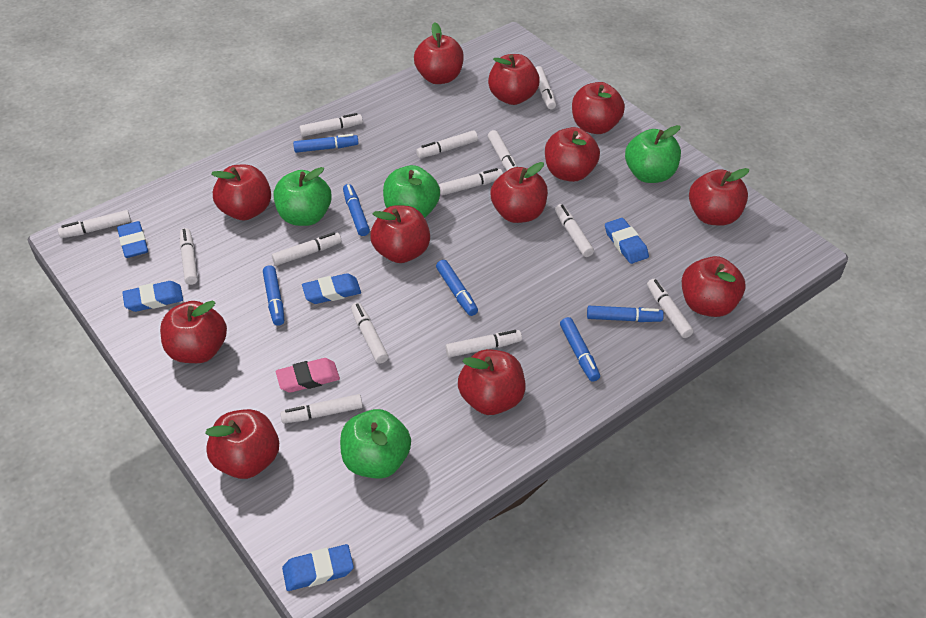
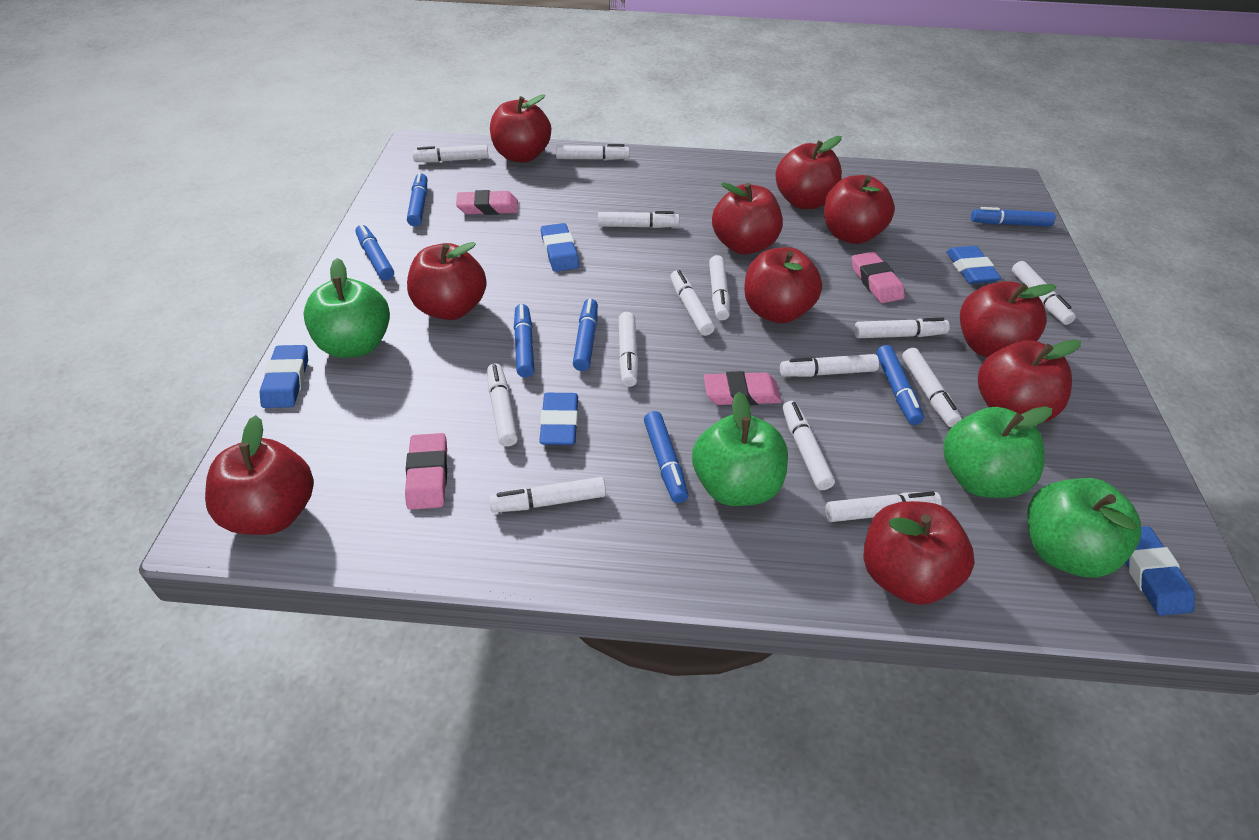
blue marker: 6 -> 7
pink eraser: 1 -> 4
red apple: 12 -> 10
white marker: 13 -> 14

